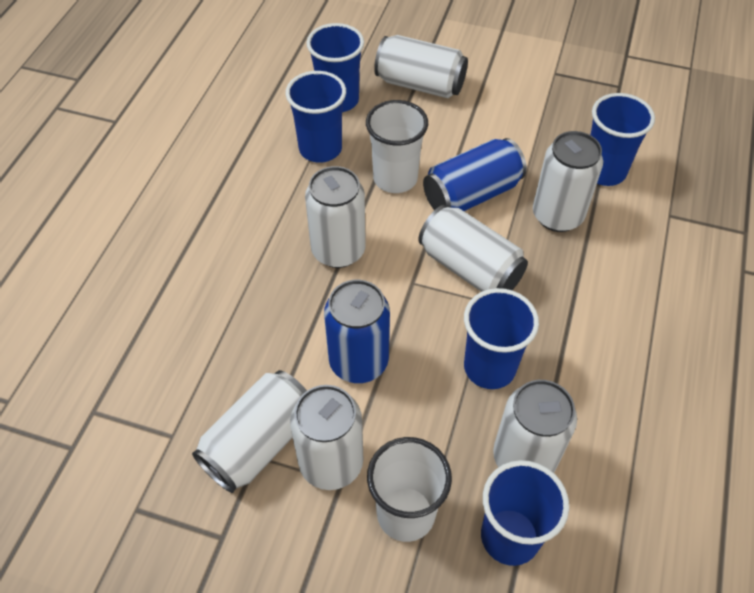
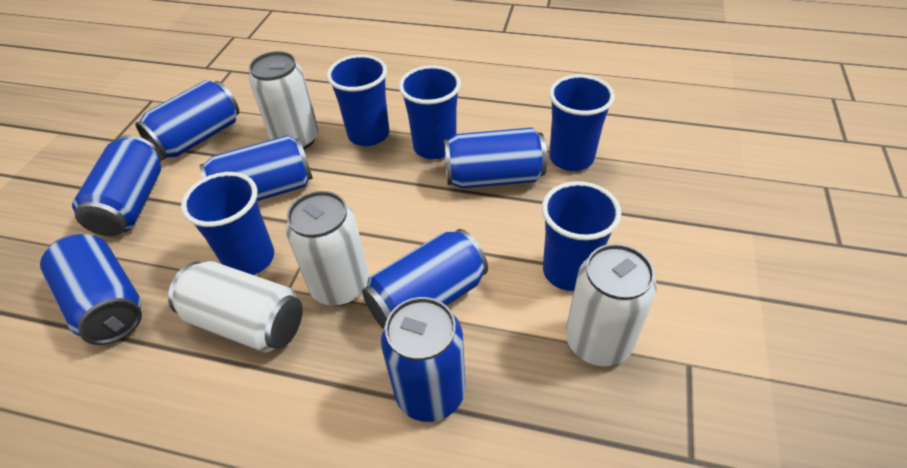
blue can: 2 -> 7
white can: 7 -> 4
white cup: 2 -> 0

